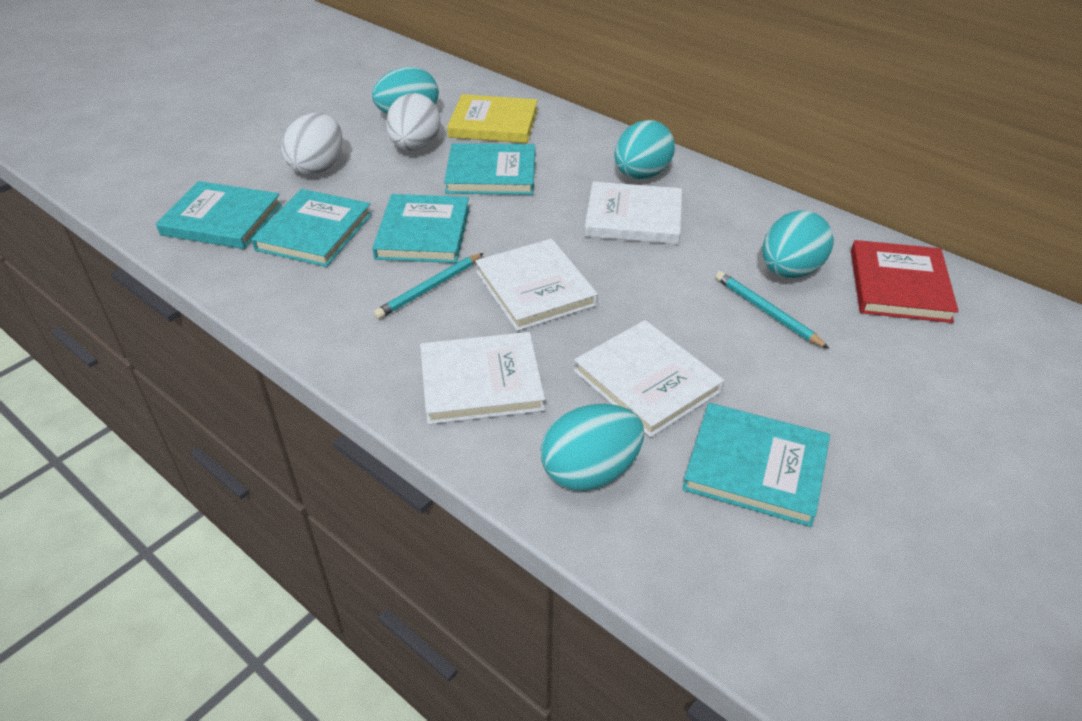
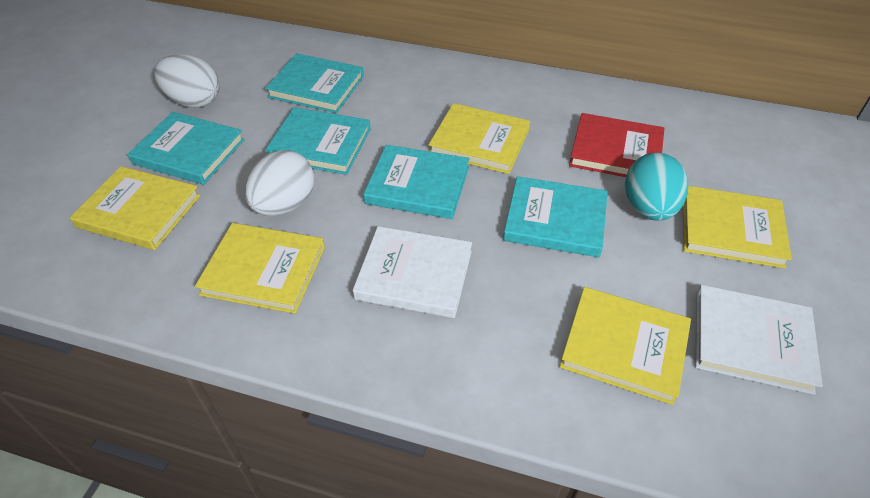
turquoise egg: 4 -> 1
turquoise pencil: 2 -> 0
white book: 4 -> 2
yellow book: 1 -> 5

